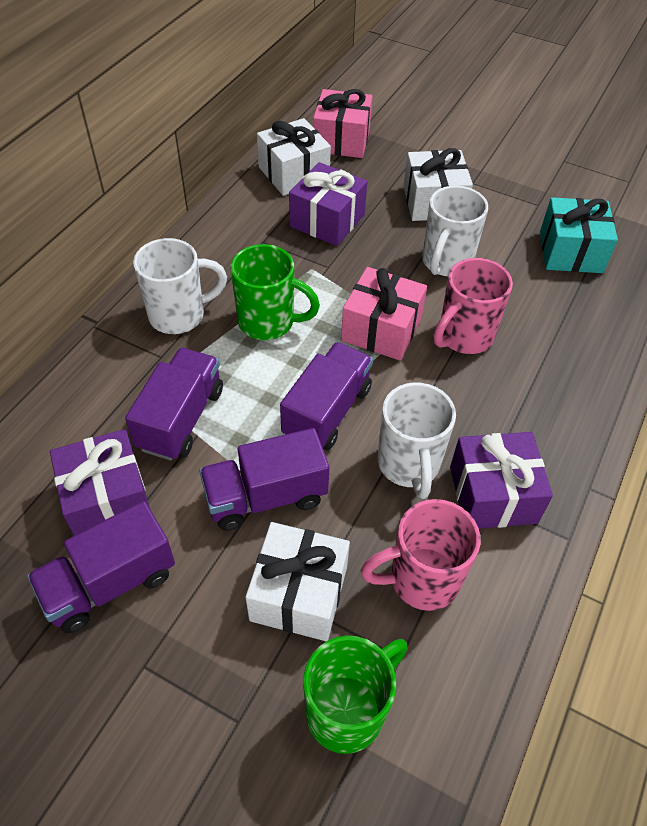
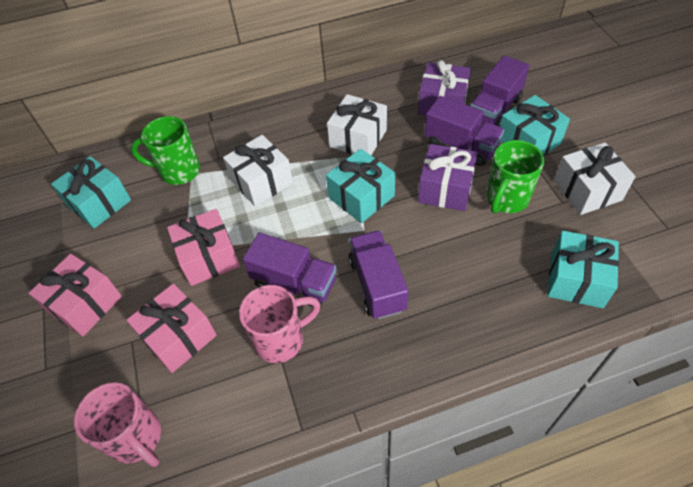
pink gift: 2 -> 3
purple gift: 3 -> 2
turquoise gift: 1 -> 4
white mug: 3 -> 0

